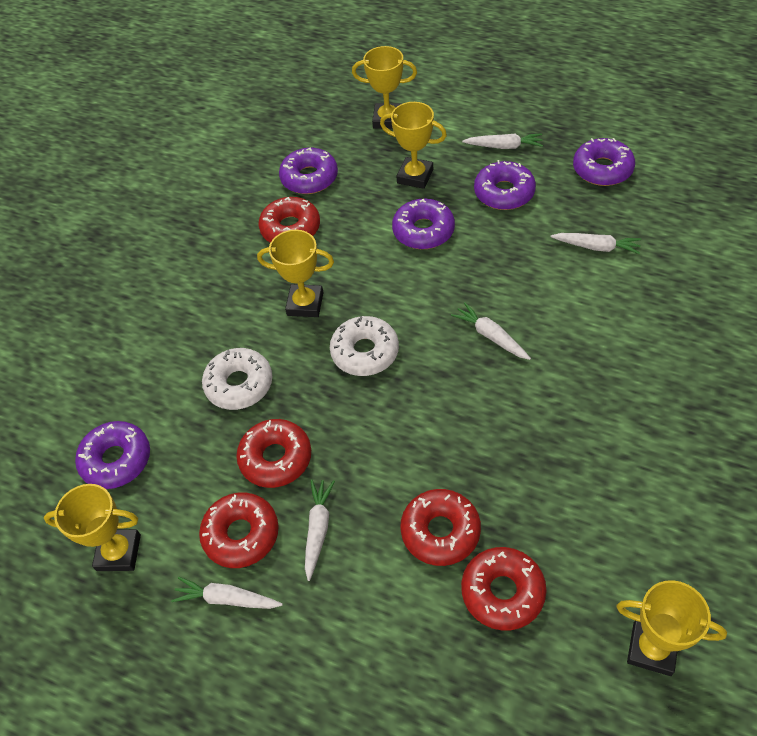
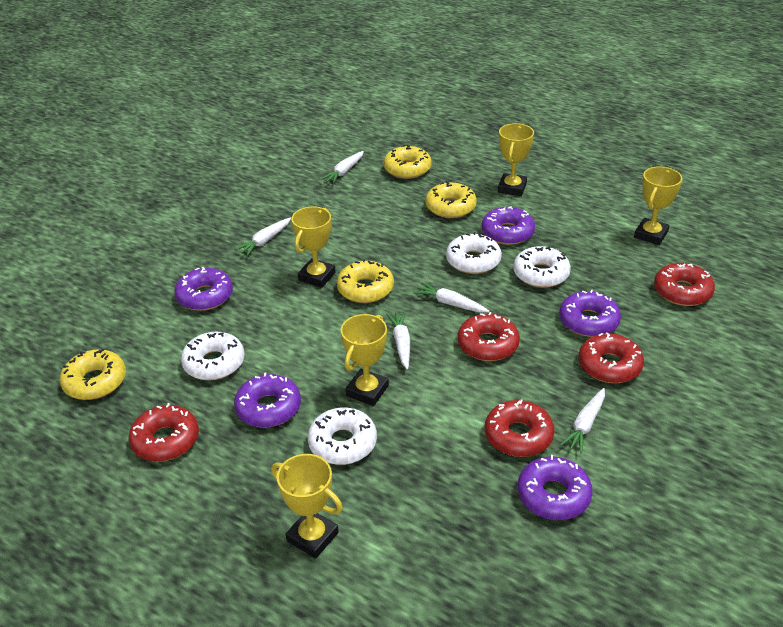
white donut: 2 -> 4
yellow donut: 0 -> 4

